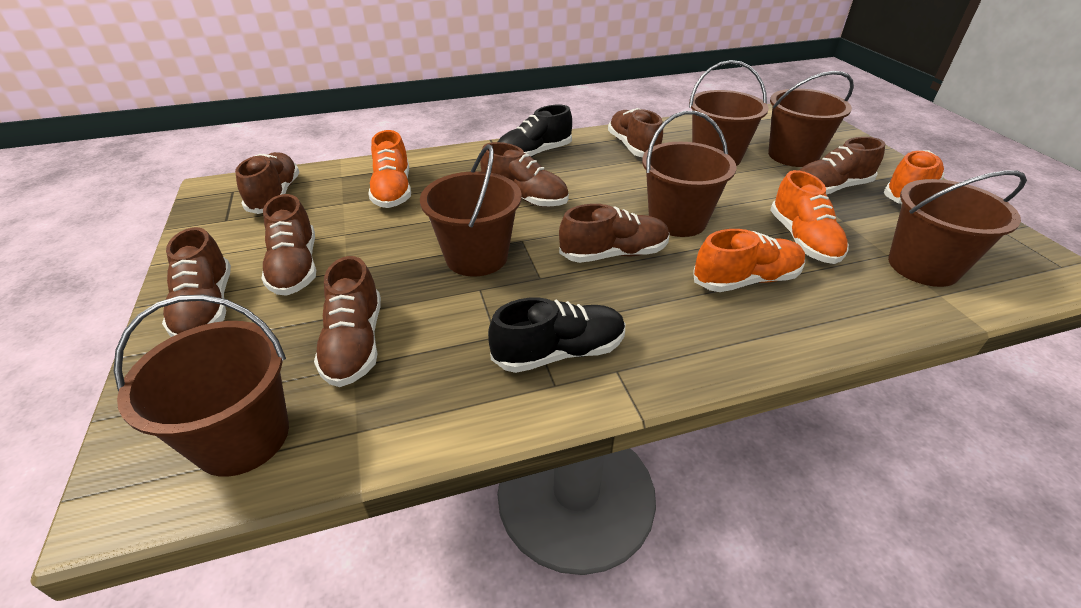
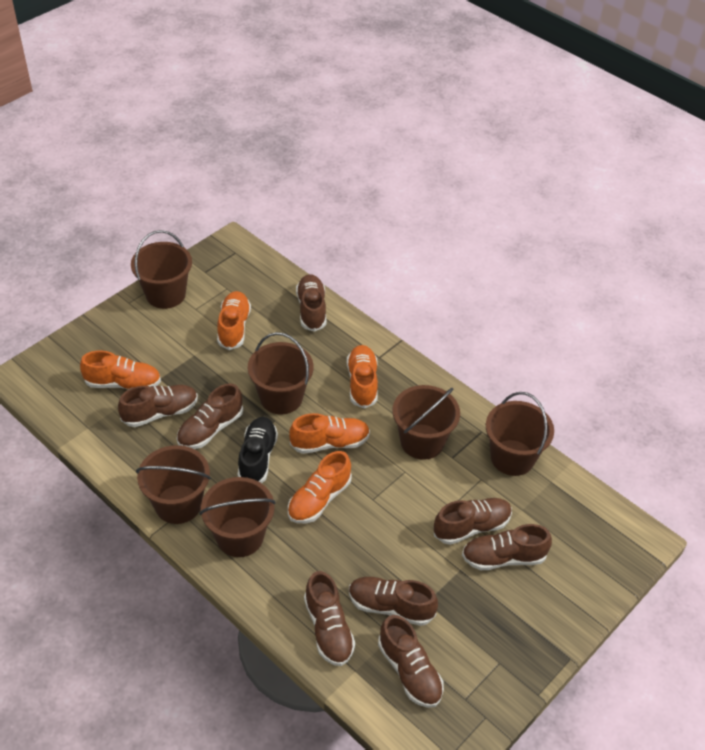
black shoe: 2 -> 1
orange shoe: 4 -> 5

